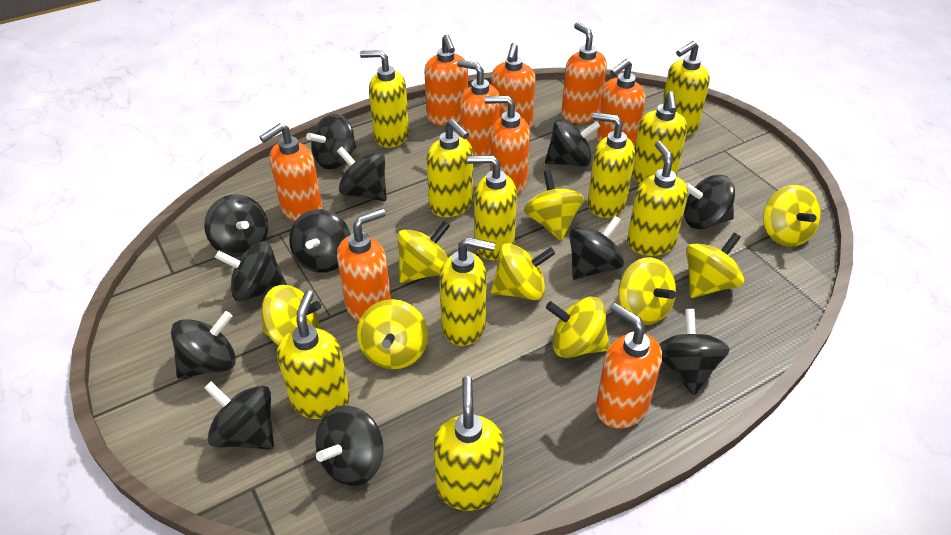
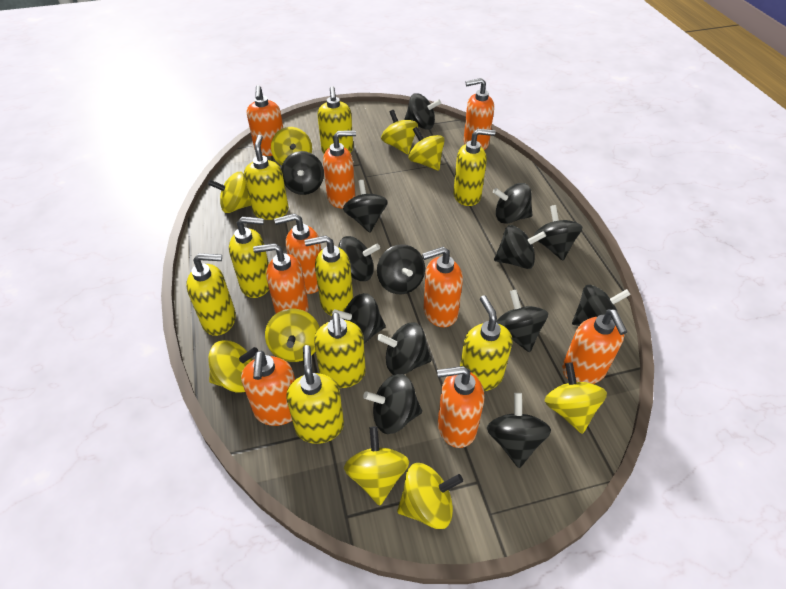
black spinning top: 12 -> 14
yellow soap dispenser: 10 -> 9

